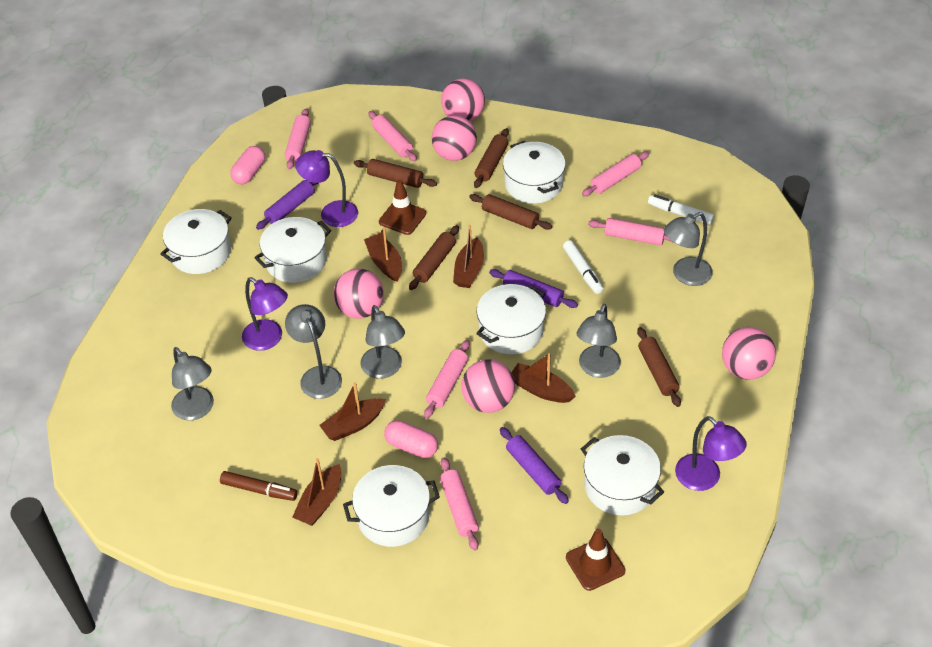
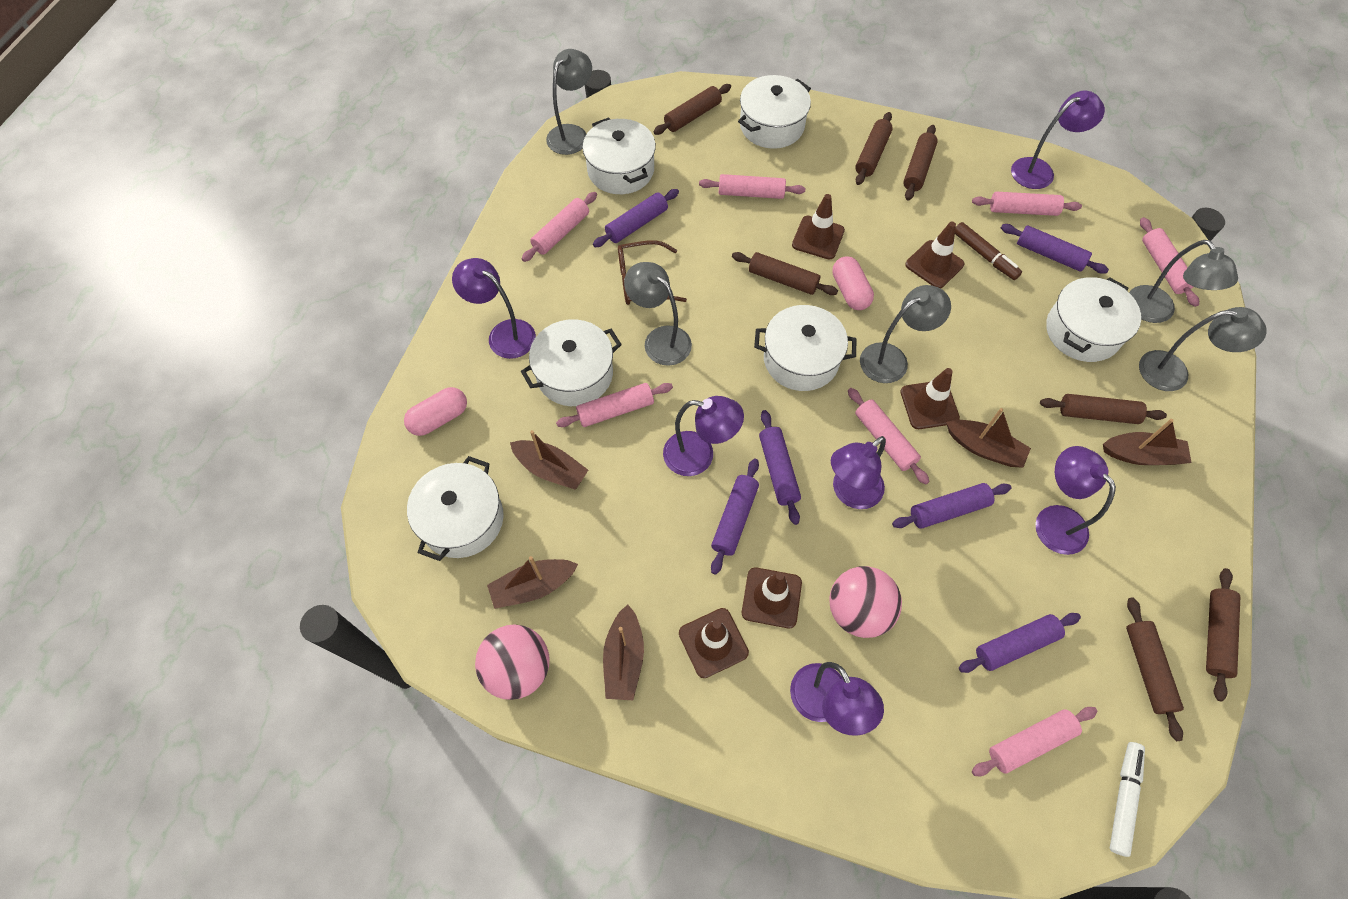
brown glasses: 0 -> 1
brown rolling pin: 5 -> 7
brown traffic cone: 2 -> 5
pink ball: 5 -> 2
pink rolling pin: 6 -> 7
purple lamp: 3 -> 6
purple rolling pin: 3 -> 6
white marker: 2 -> 1

